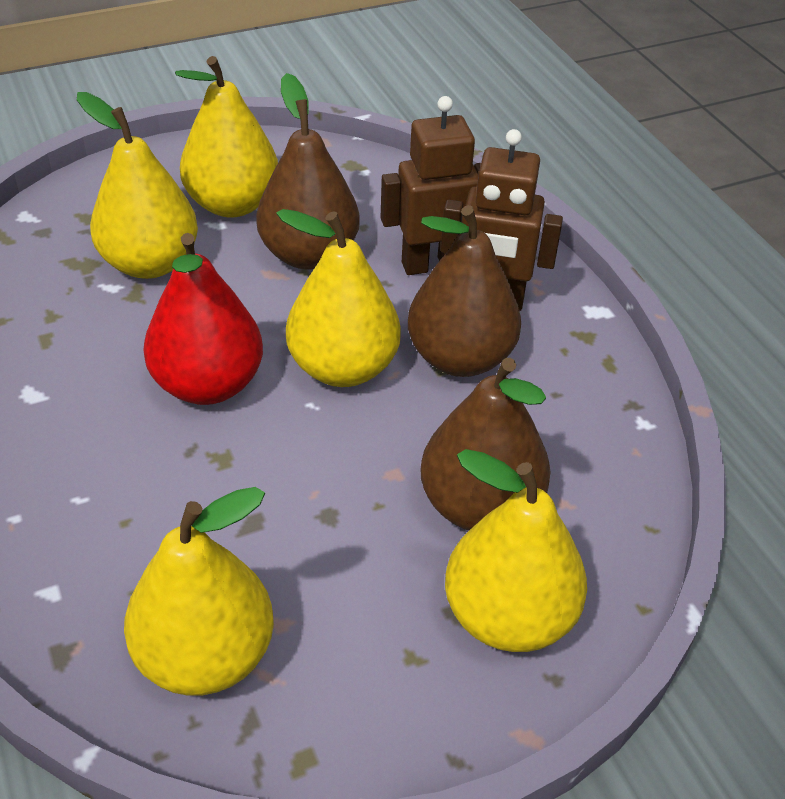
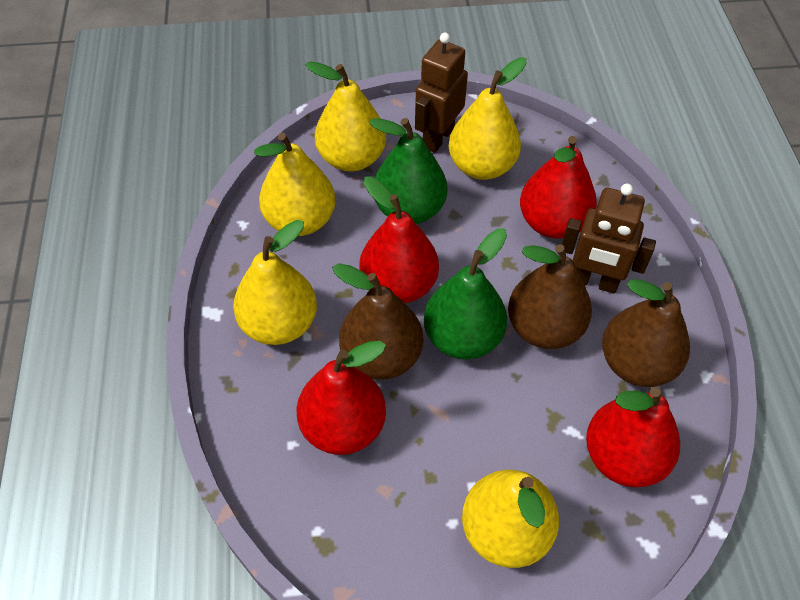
green pear: 0 -> 2
red pear: 1 -> 4

